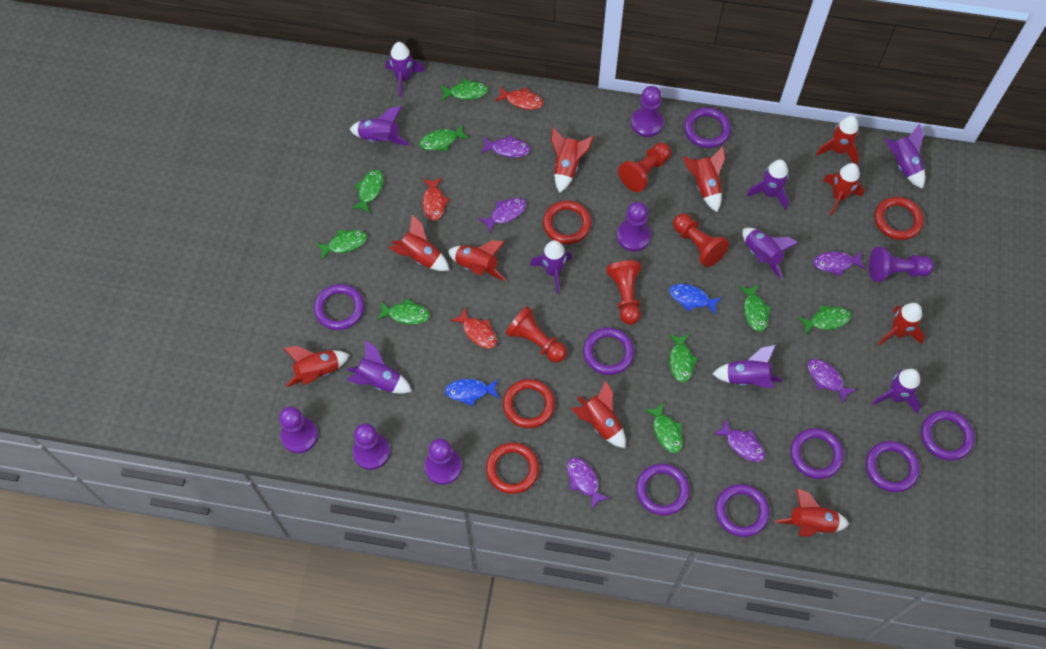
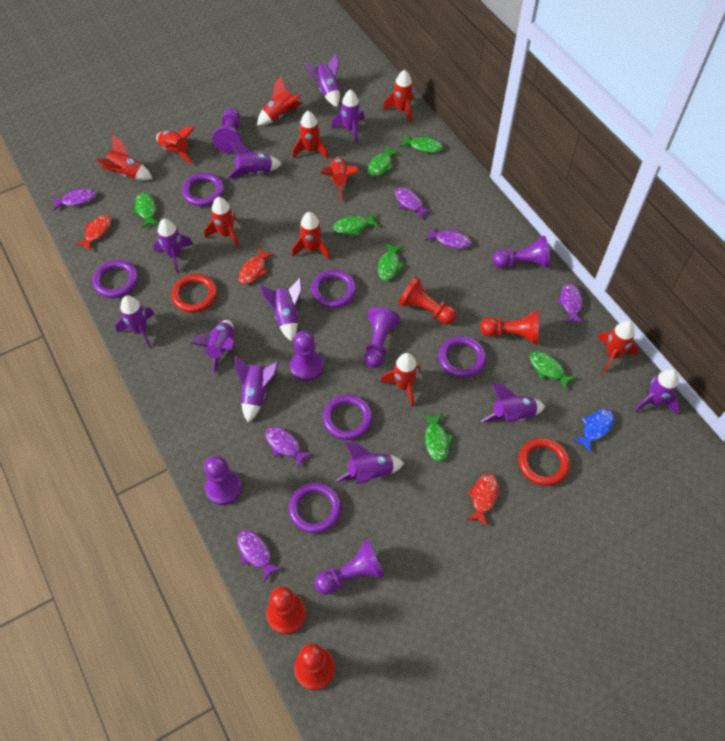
blue fish: 2 -> 1
green fish: 9 -> 7
purple ring: 8 -> 6
purple rocket: 9 -> 11
red ring: 4 -> 2

